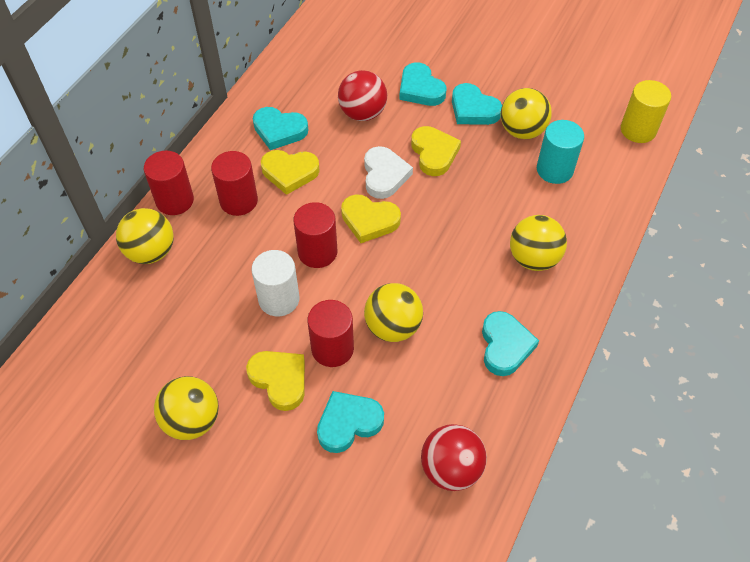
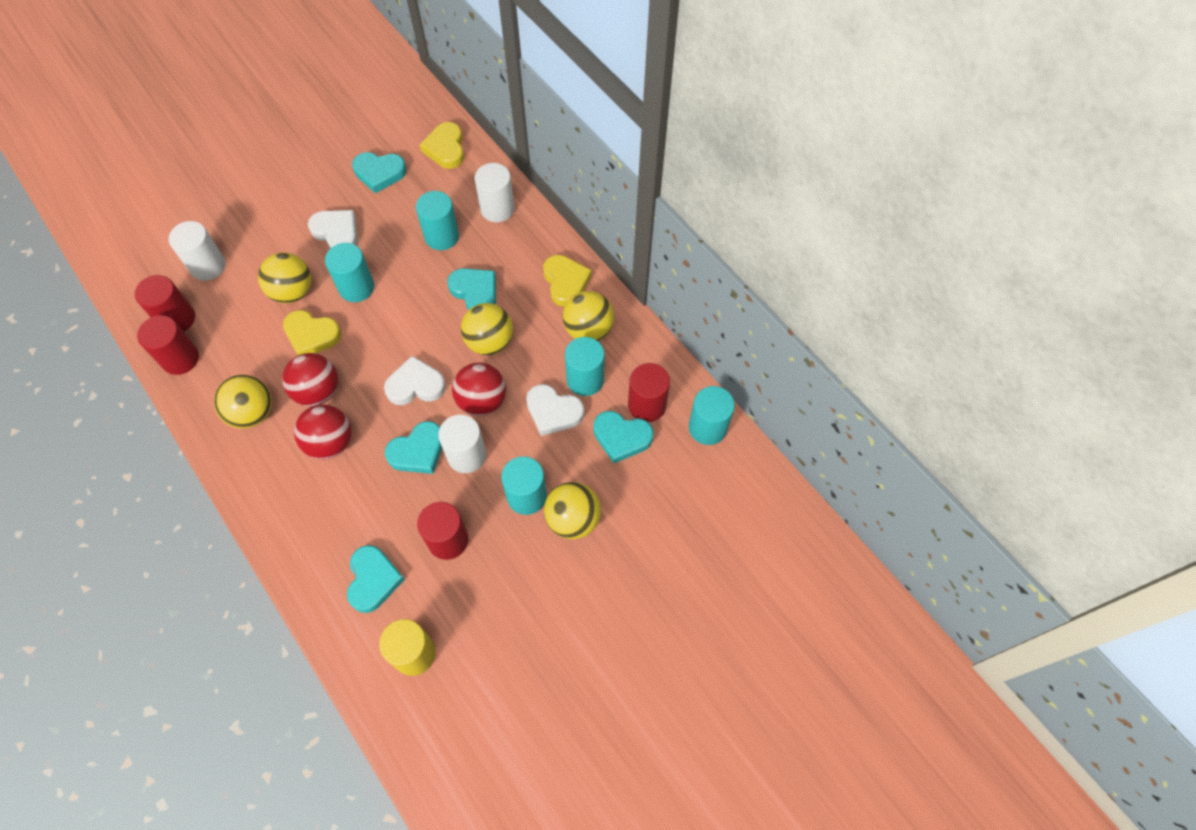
red ball: 2 -> 3
turquoise cylinder: 1 -> 5
white cylinder: 1 -> 3
white heart: 1 -> 3
yellow heart: 4 -> 3

